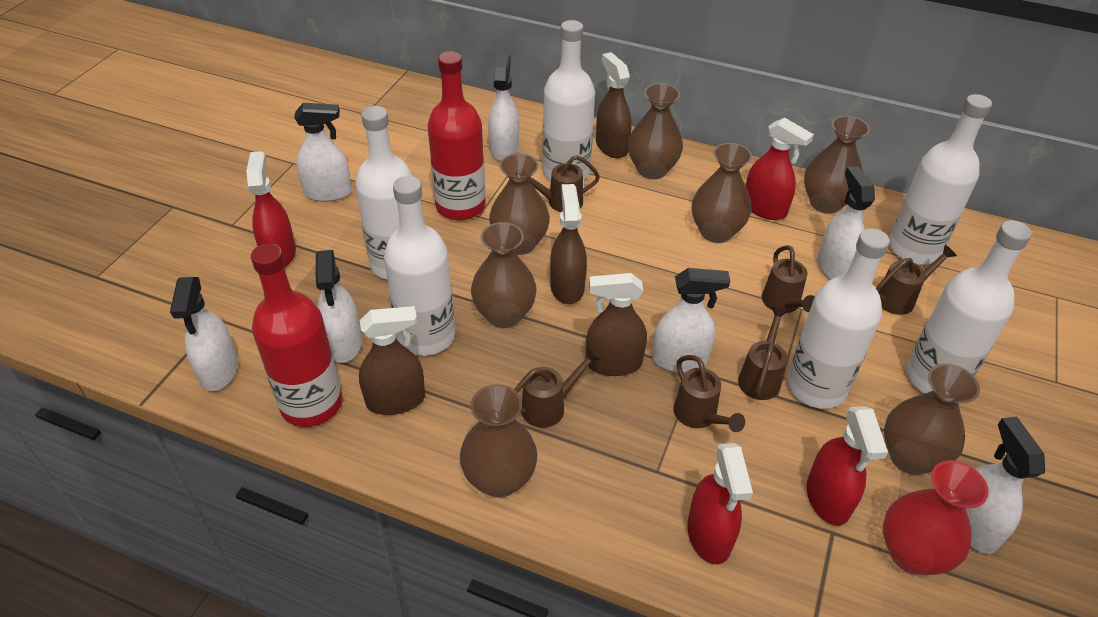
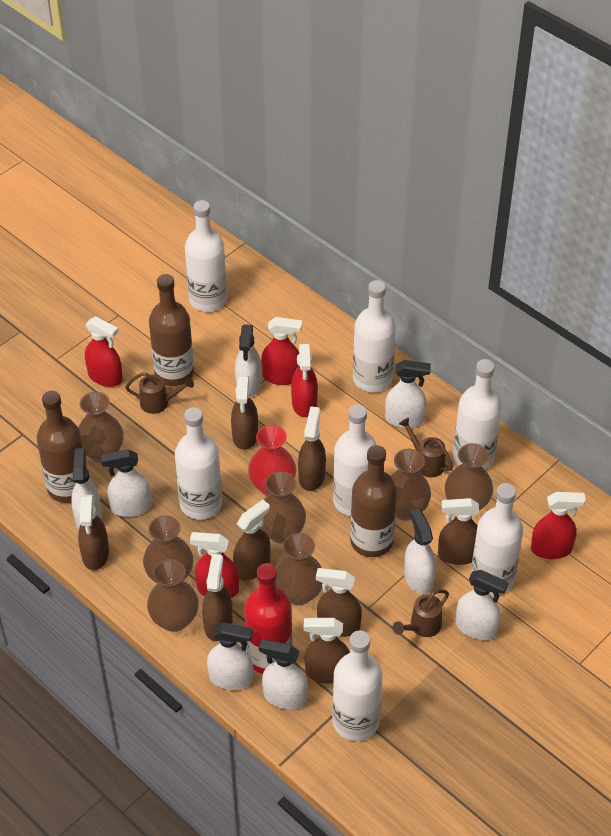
brown bottle: 0 -> 3
brown spray bottle: 4 -> 8
brown watering can: 6 -> 3
red bottle: 2 -> 1
red spray bottle: 4 -> 5
white bottle: 6 -> 7
white spray bottle: 7 -> 8

